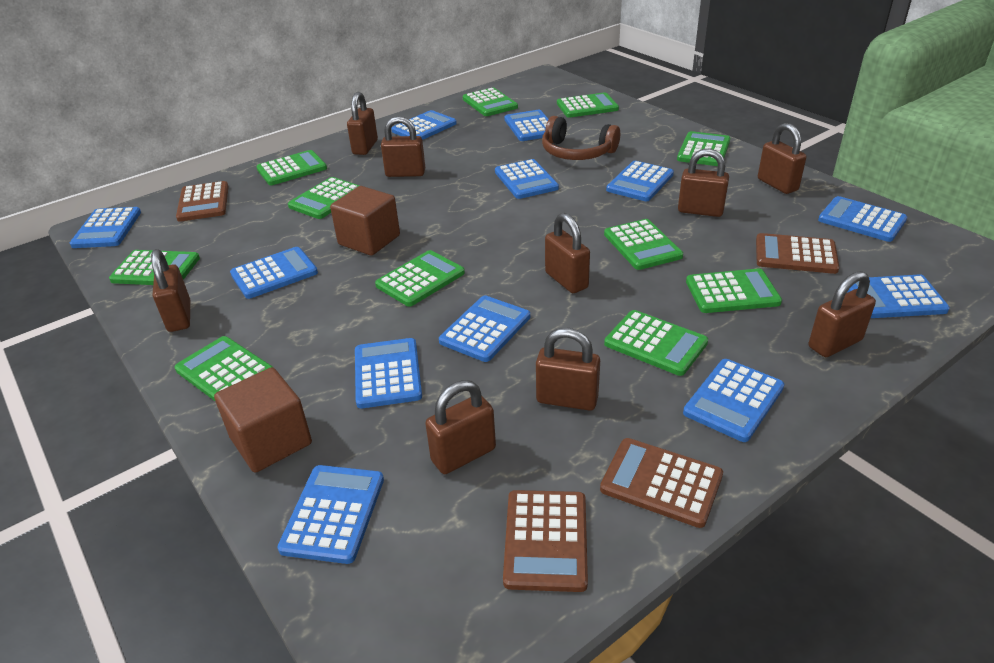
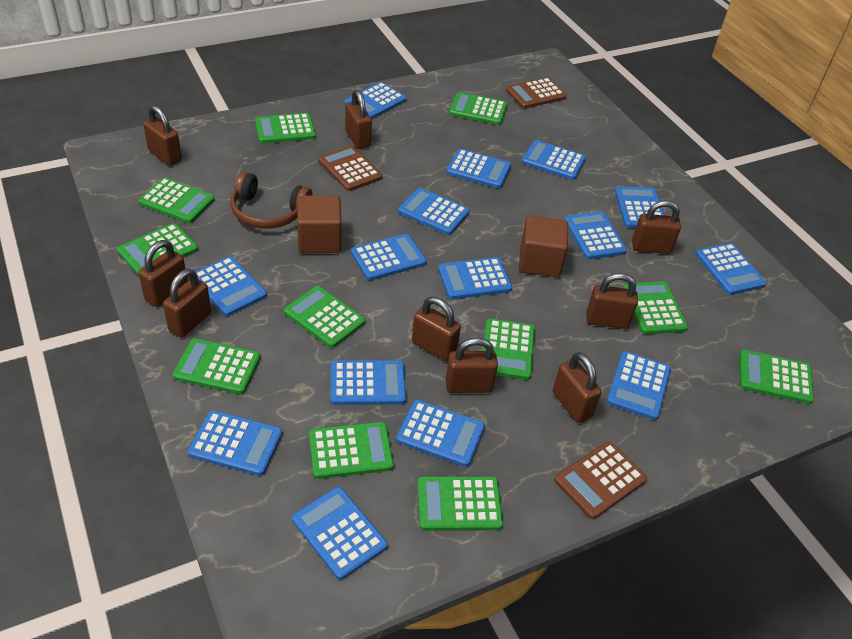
blue calculator: 12 -> 15
brown calculator: 4 -> 3

